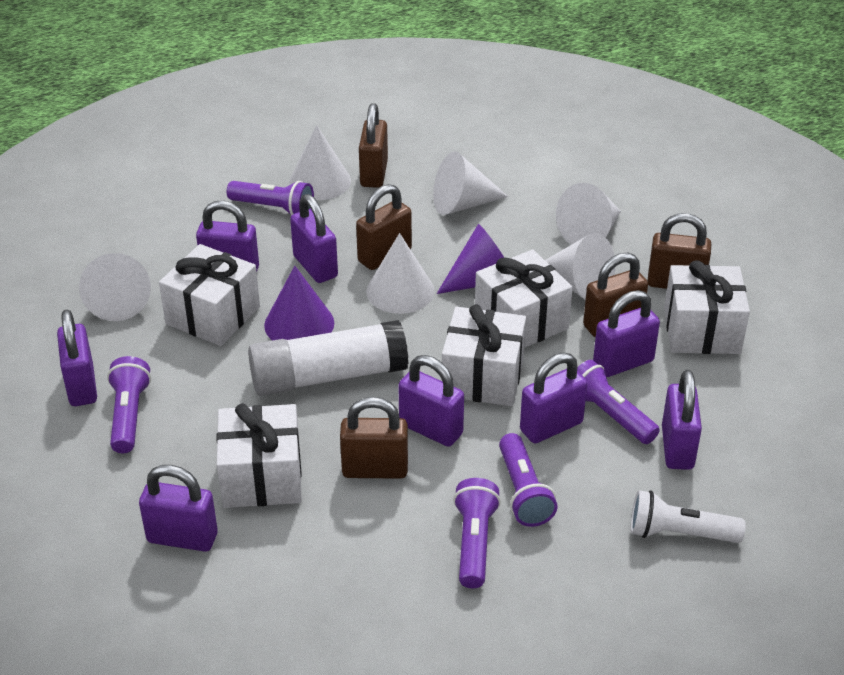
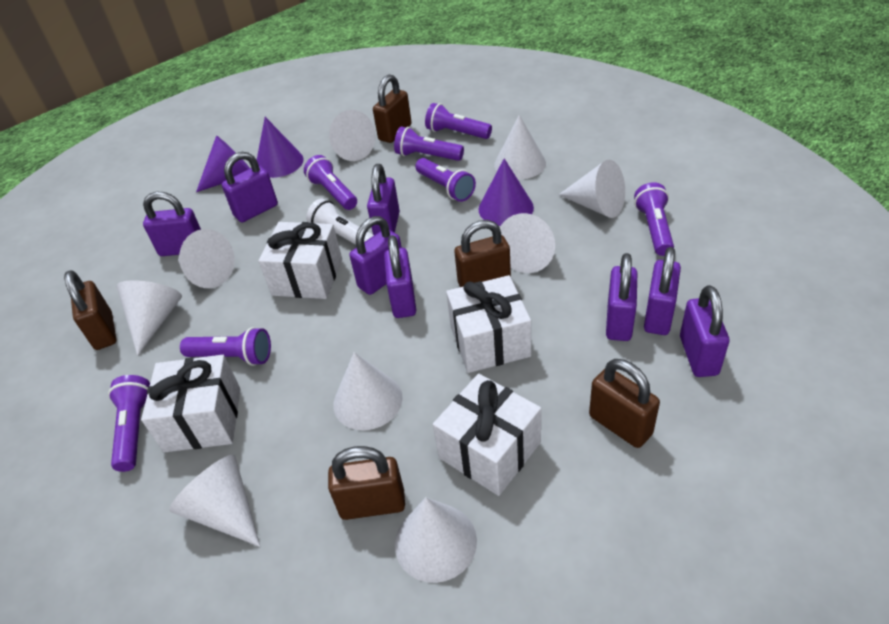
purple cone: 2 -> 3
purple flashlight: 5 -> 7
white cone: 6 -> 9
white gift: 5 -> 4
white glue stick: 1 -> 0

